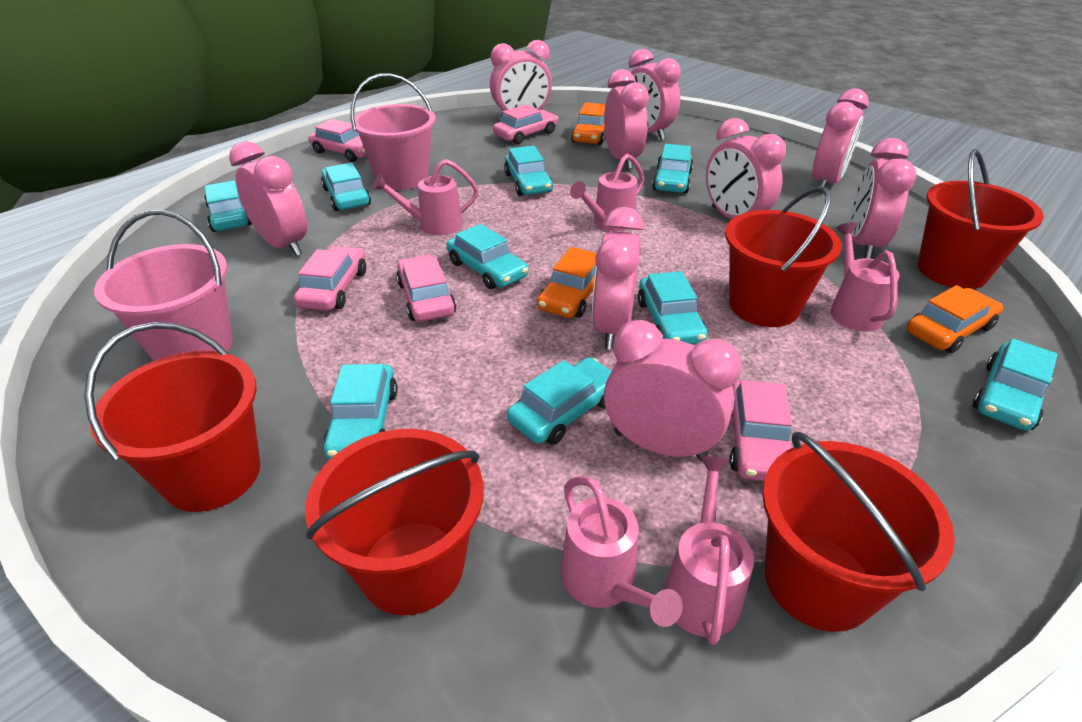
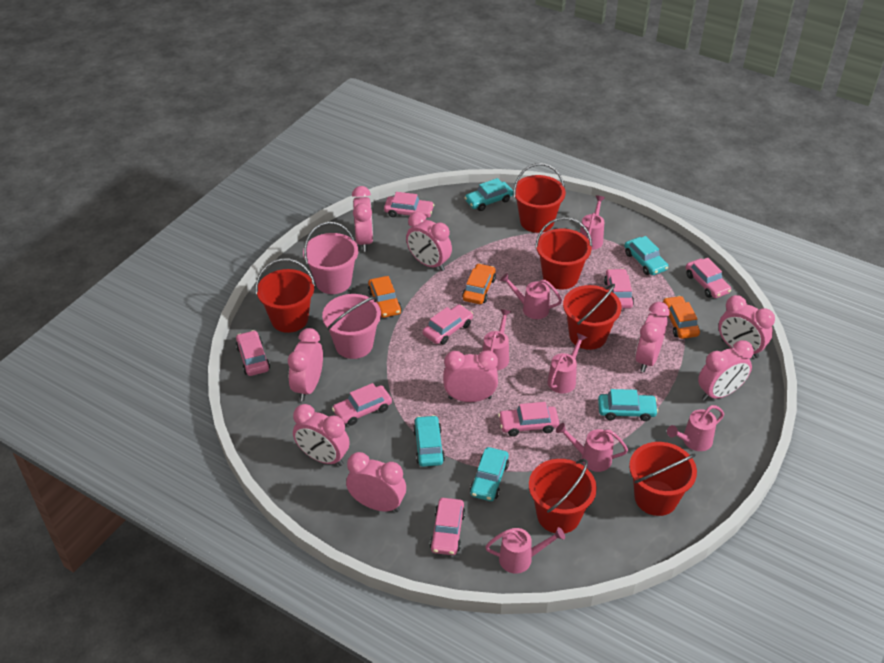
pink car: 5 -> 8
pink watering can: 5 -> 7
red bucket: 5 -> 6
turquoise car: 9 -> 5

